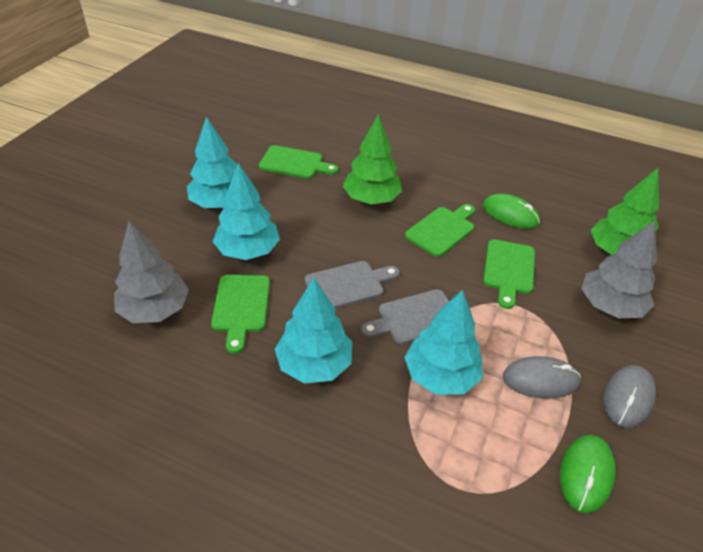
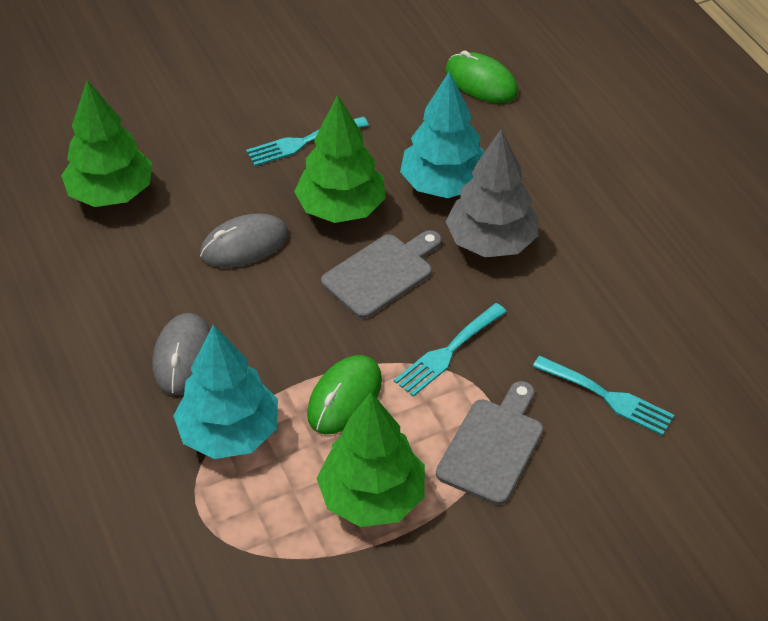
green cutting board: 4 -> 0
green tree: 2 -> 3
grey tree: 2 -> 1
turquoise fork: 0 -> 3
turquoise tree: 4 -> 2

